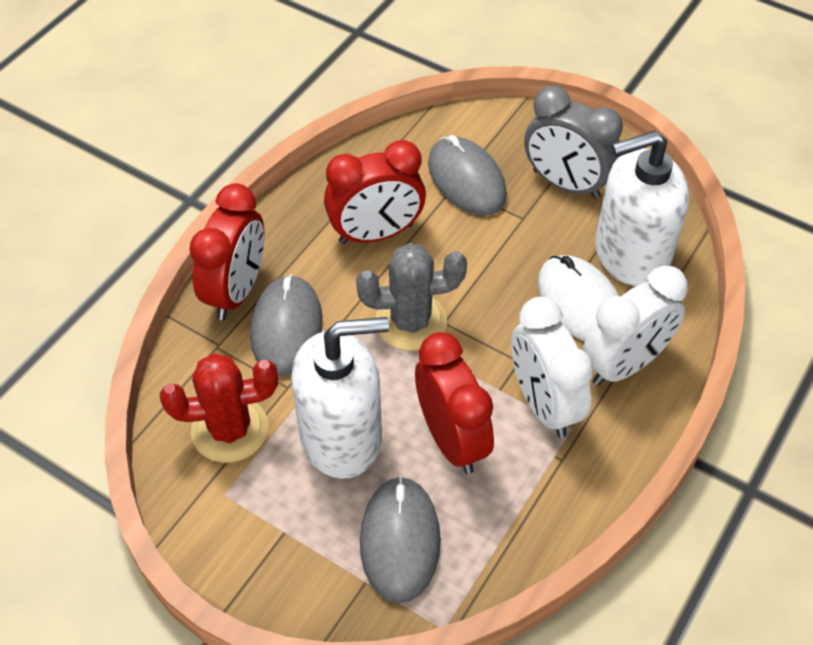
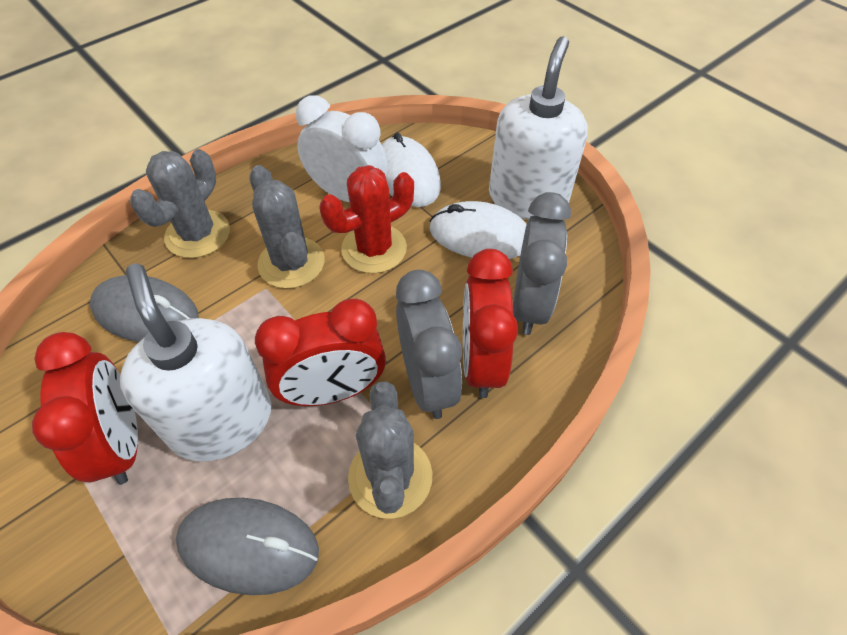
grey cactus: 1 -> 3
grey clock: 1 -> 2
grey mouse: 3 -> 2
white clock: 2 -> 1
white mouse: 1 -> 2

